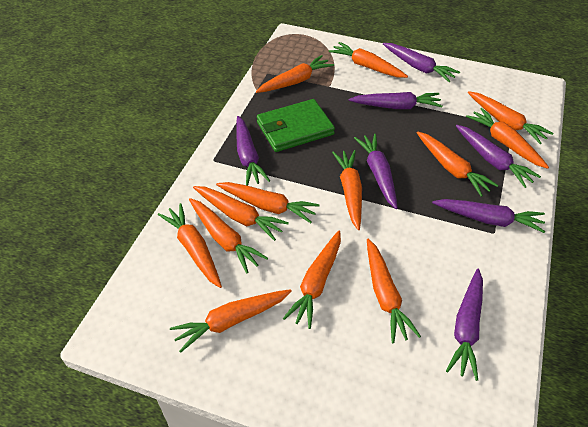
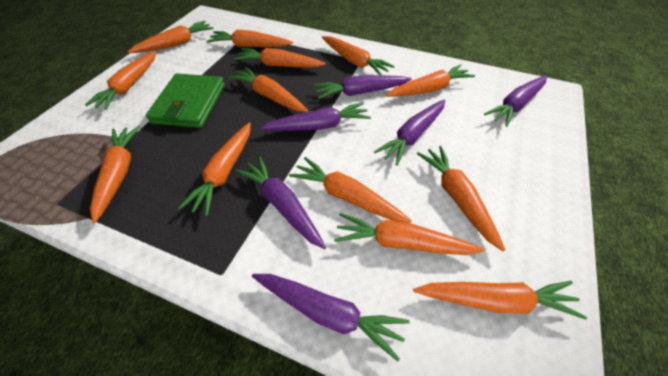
purple carrot: 7 -> 6

